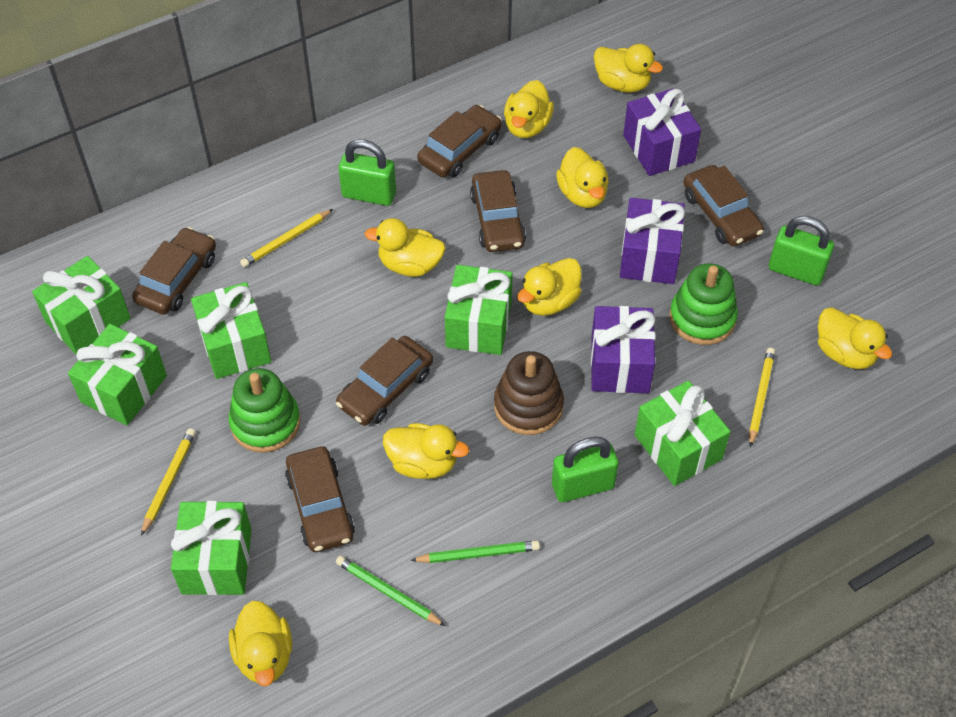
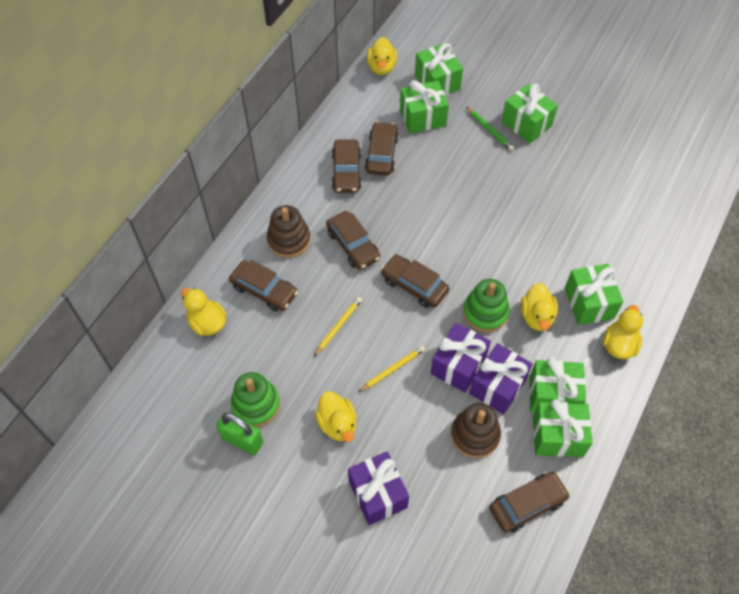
brown stacking toy: 1 -> 2
green padlock: 3 -> 1
green pencil: 2 -> 1
yellow duck: 8 -> 5
yellow pencil: 3 -> 2

